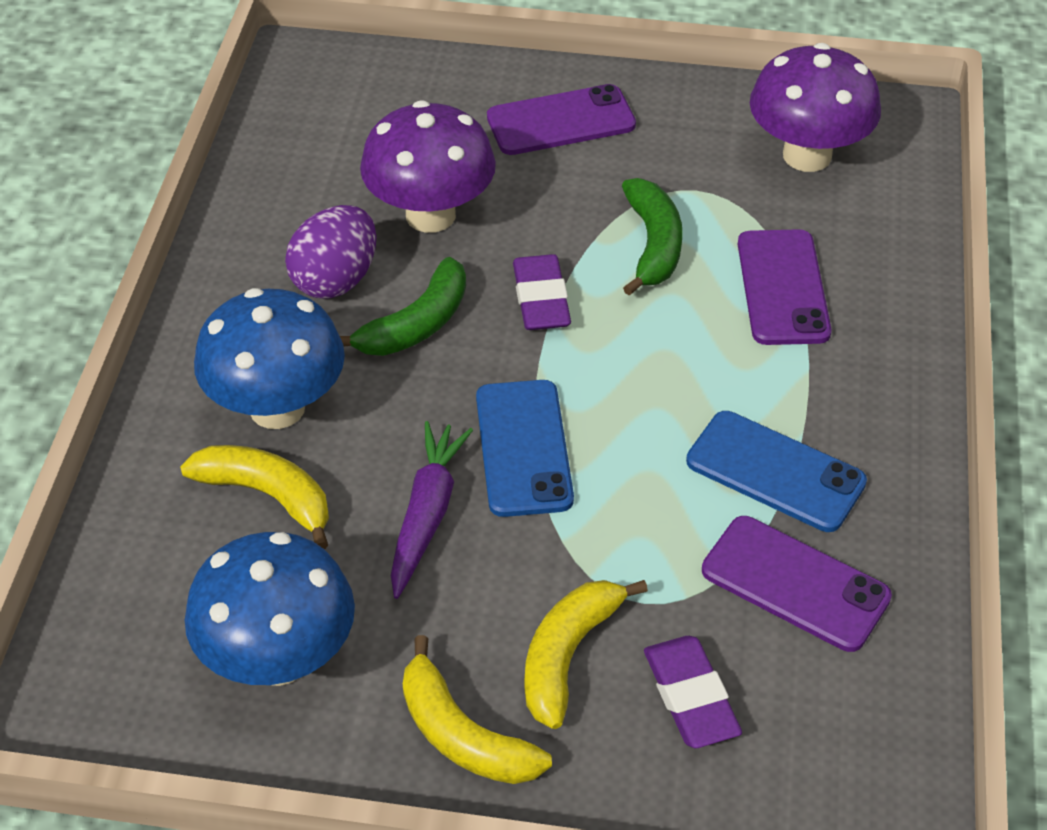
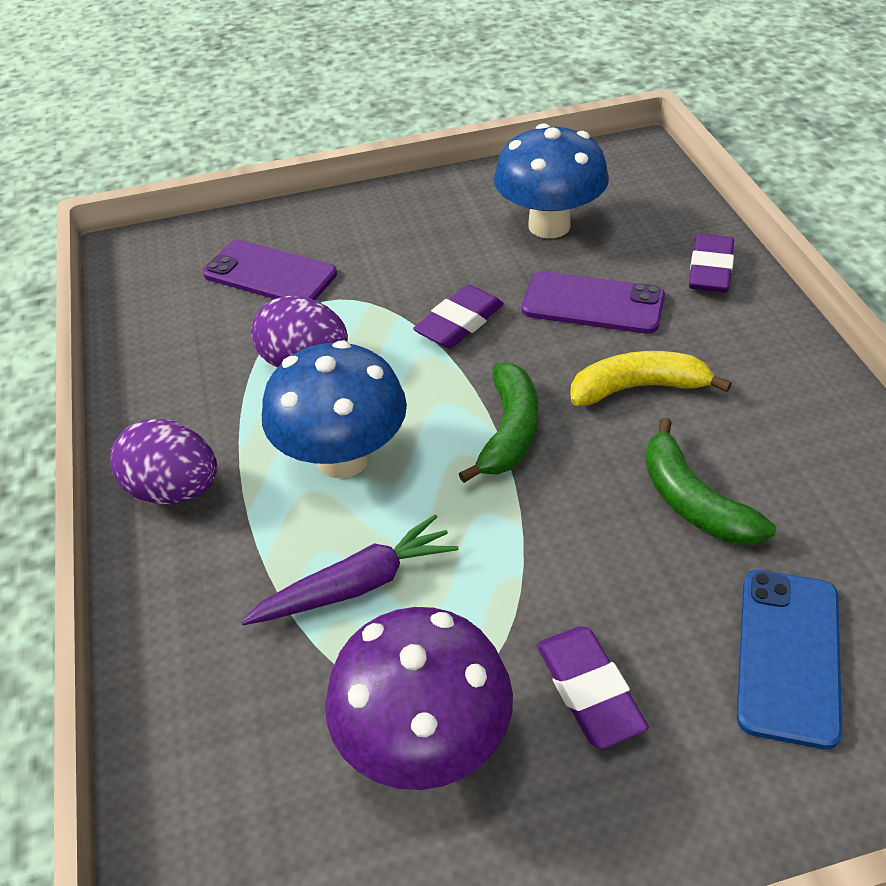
blue phone: 2 -> 1
purple egg: 1 -> 2
purple eraser: 2 -> 3
purple mushroom: 2 -> 1
purple phone: 3 -> 2
yellow banana: 3 -> 1

